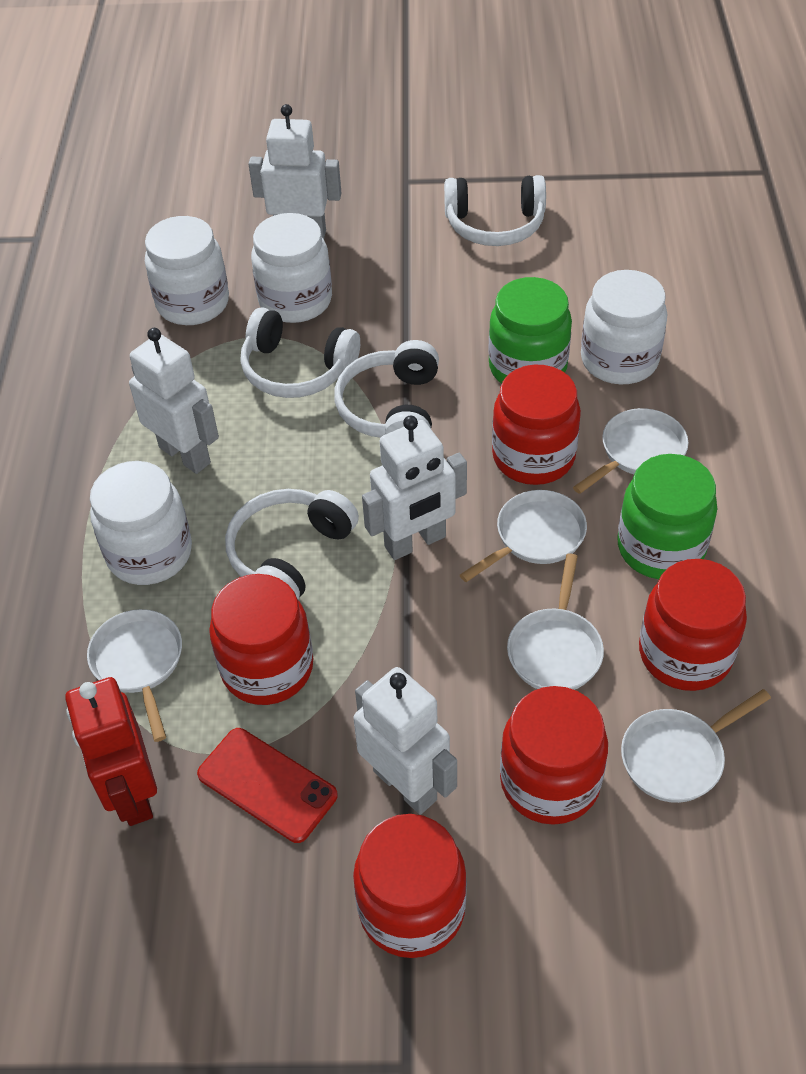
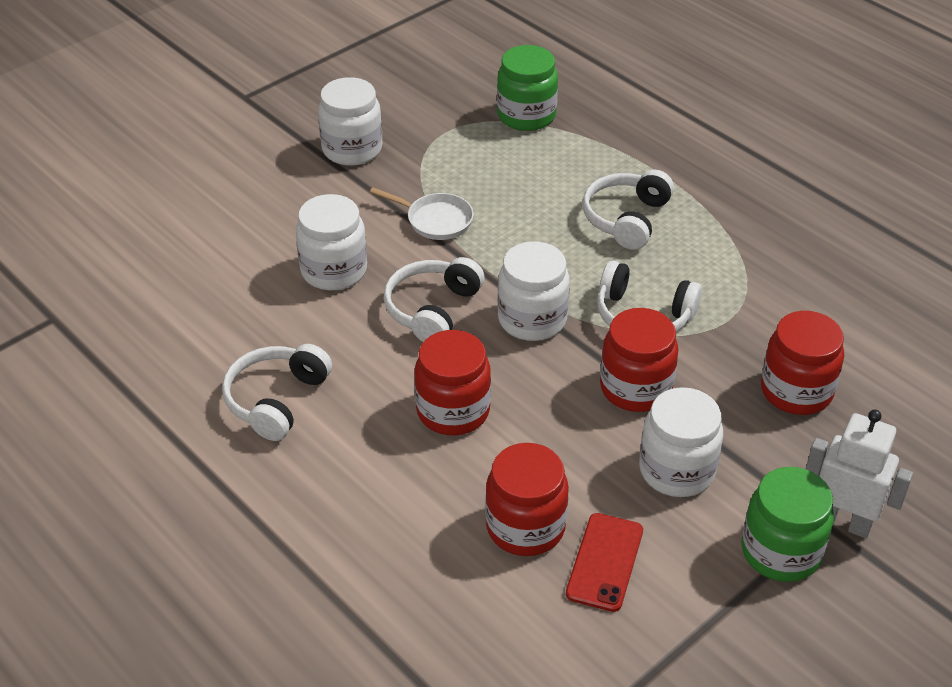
red jar: 5 -> 4
red robot: 1 -> 0
white pan: 5 -> 1
white robot: 4 -> 1

